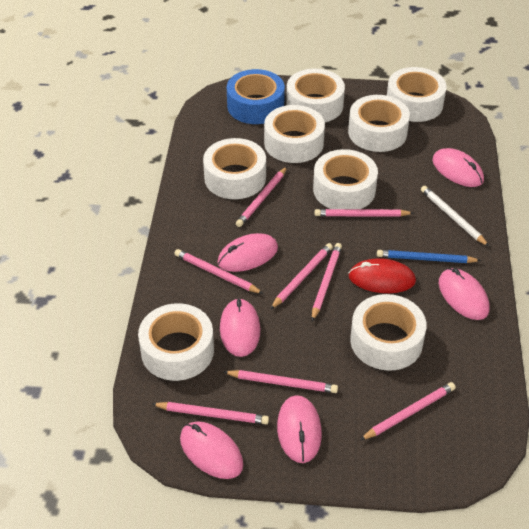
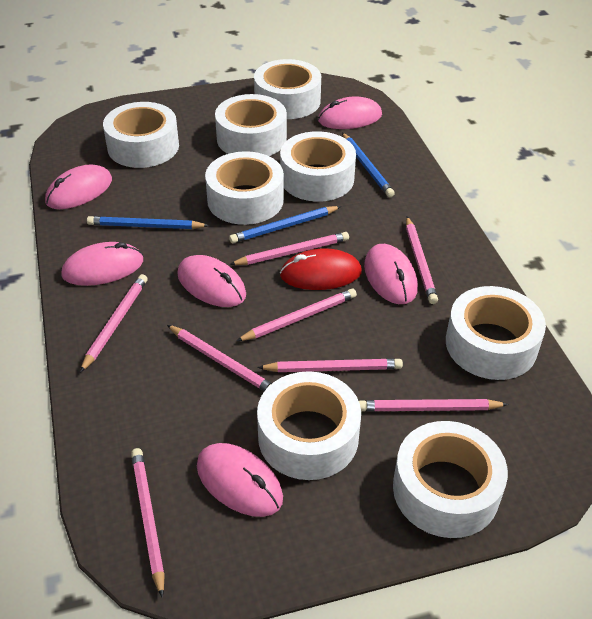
blue pencil: 1 -> 3
blue tape: 1 -> 0
white pencil: 1 -> 0

